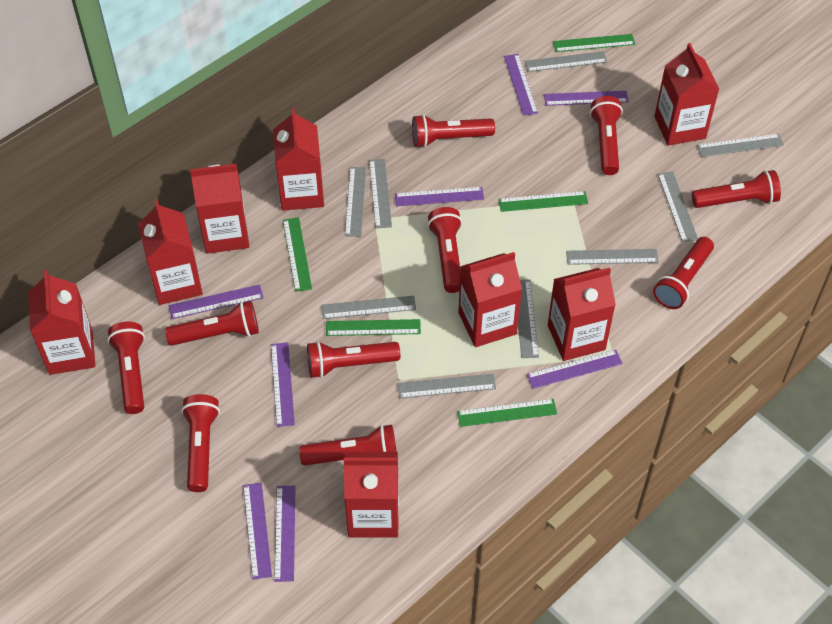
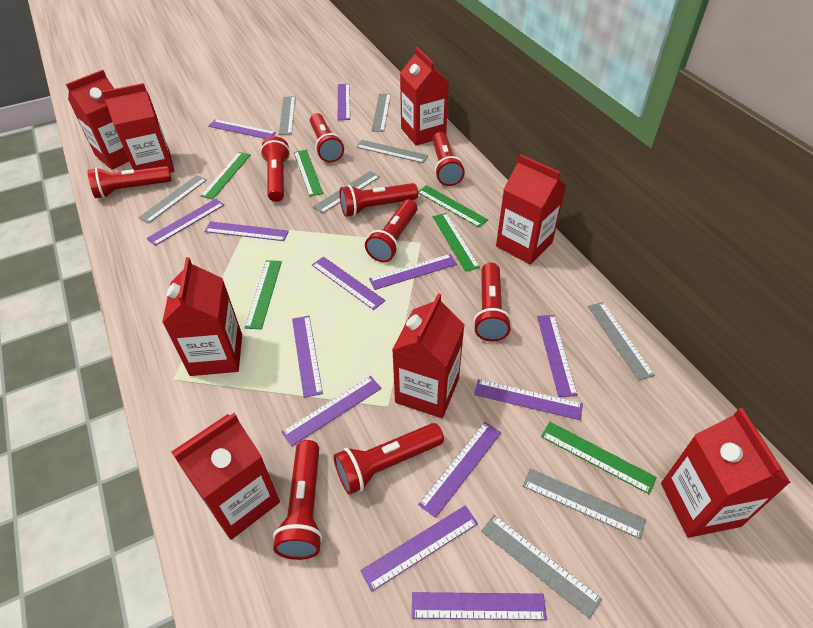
green ruler: 5 -> 6
grey ruler: 9 -> 8
purple ruler: 8 -> 13
red flashlight: 10 -> 9

